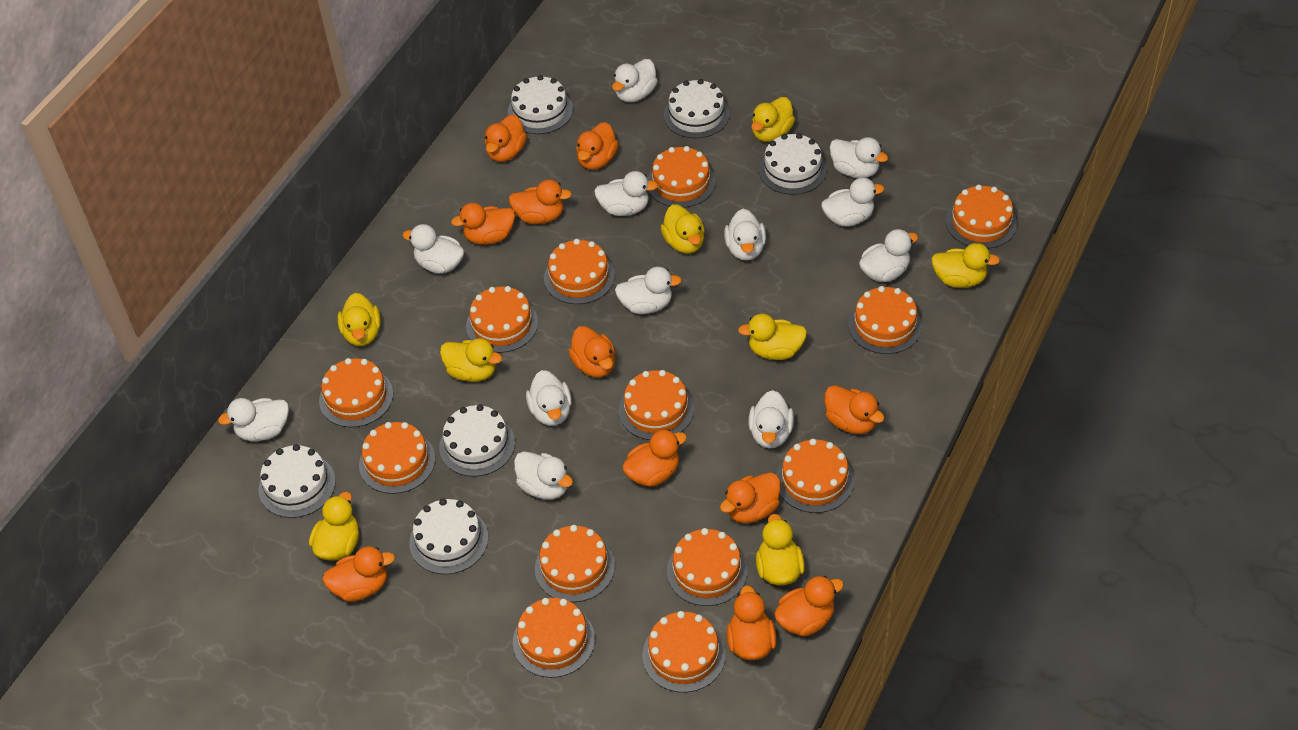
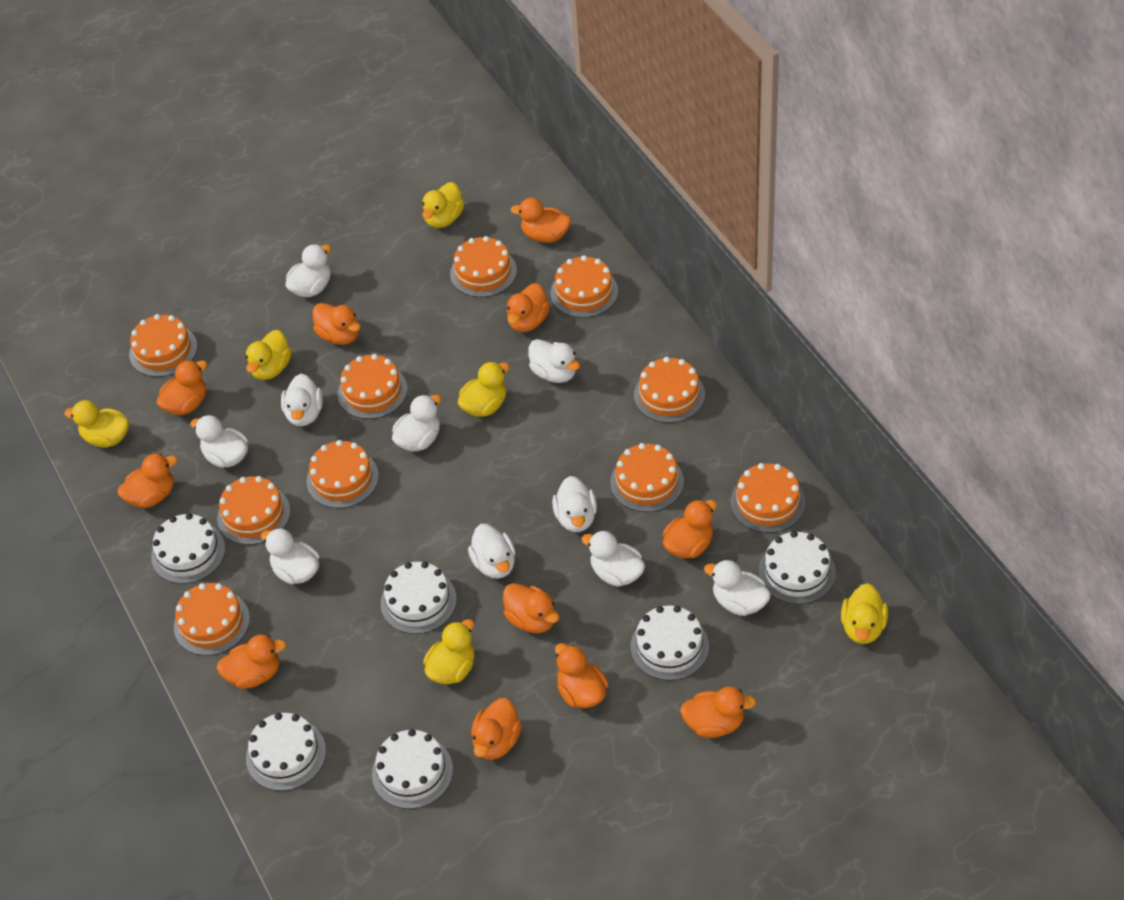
orange cake: 13 -> 10
white duck: 12 -> 10
yellow duck: 8 -> 6

